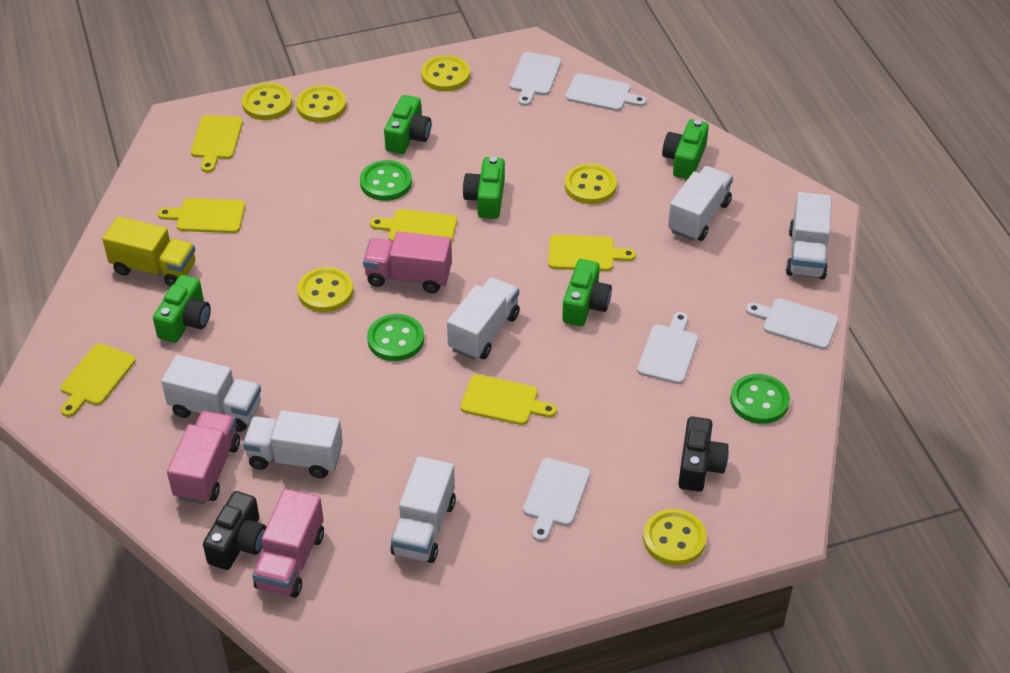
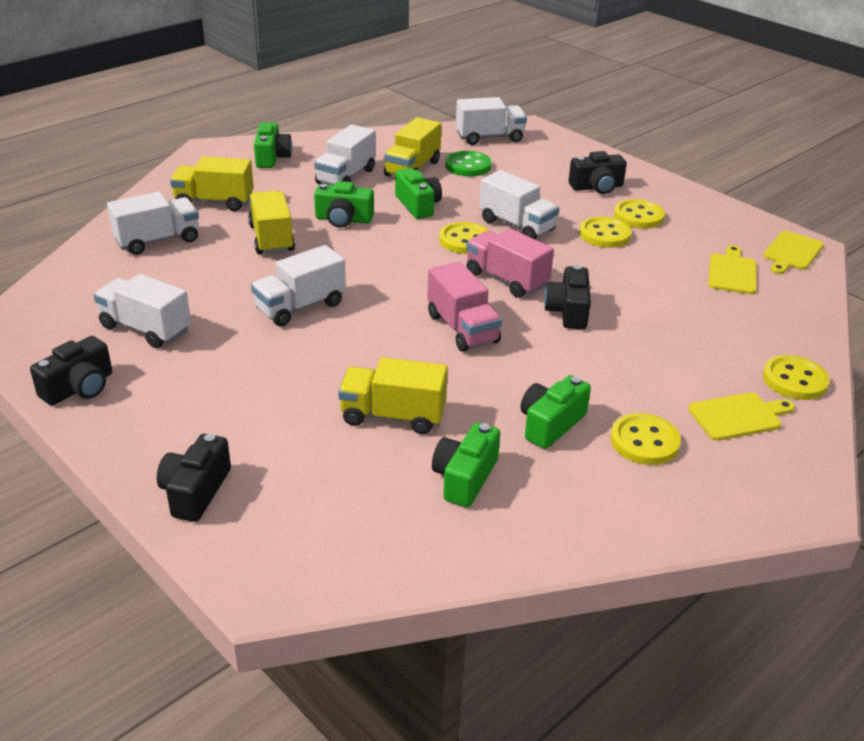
black camera: 2 -> 4
green button: 3 -> 1
pink truck: 3 -> 2
white cutting board: 5 -> 0
yellow button: 6 -> 5
yellow cutting board: 6 -> 3
yellow truck: 1 -> 4

